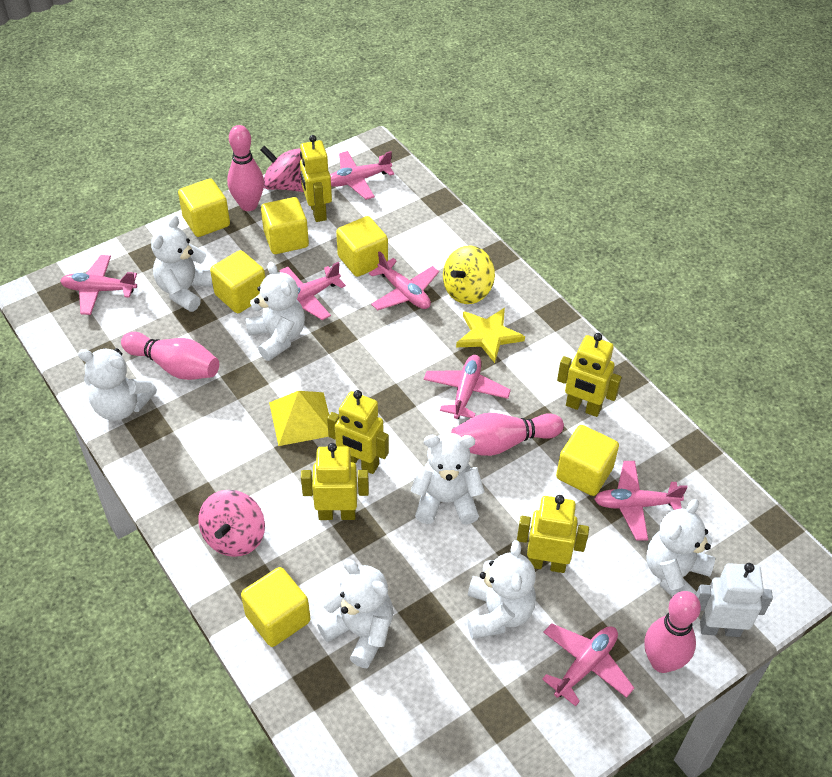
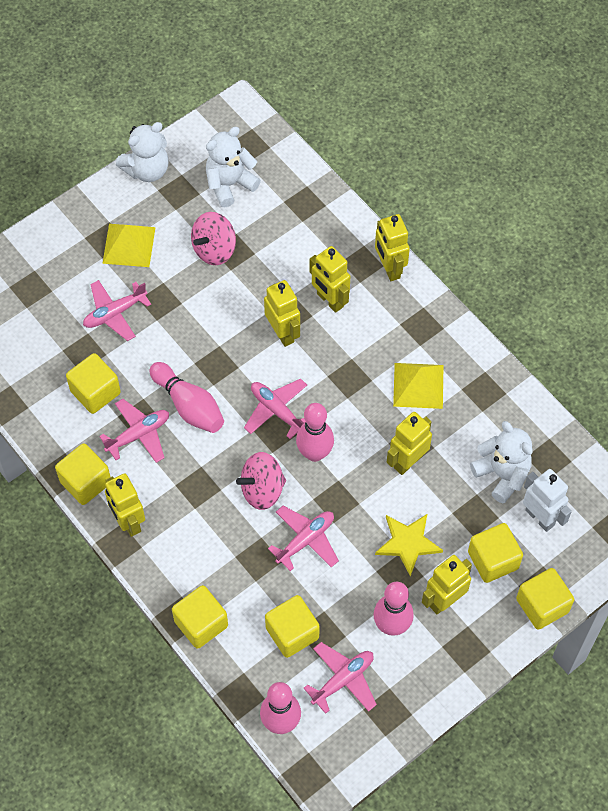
pink plane: 7 -> 5
white teddy bear: 7 -> 3
yellow pyramid: 1 -> 2
yellow robot: 5 -> 6
yellow spinning top: 1 -> 0

